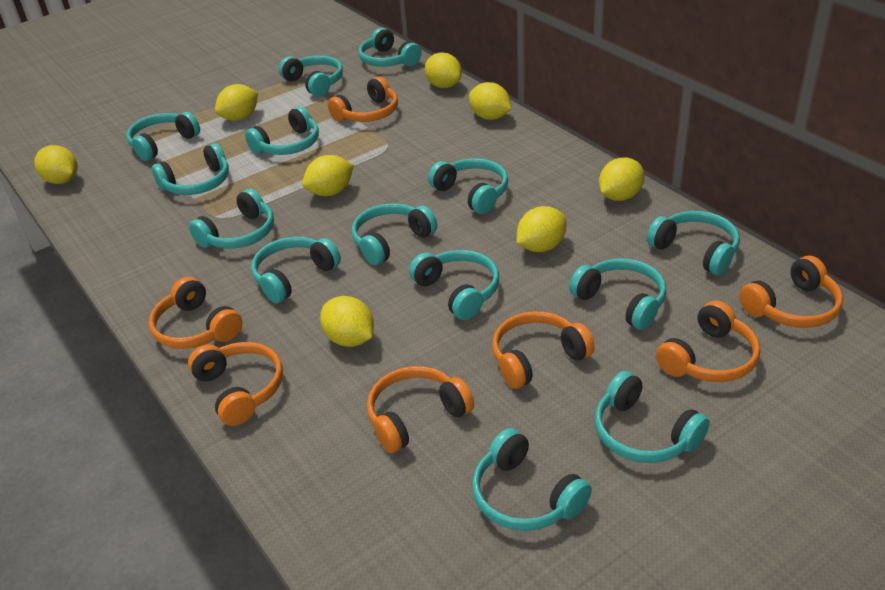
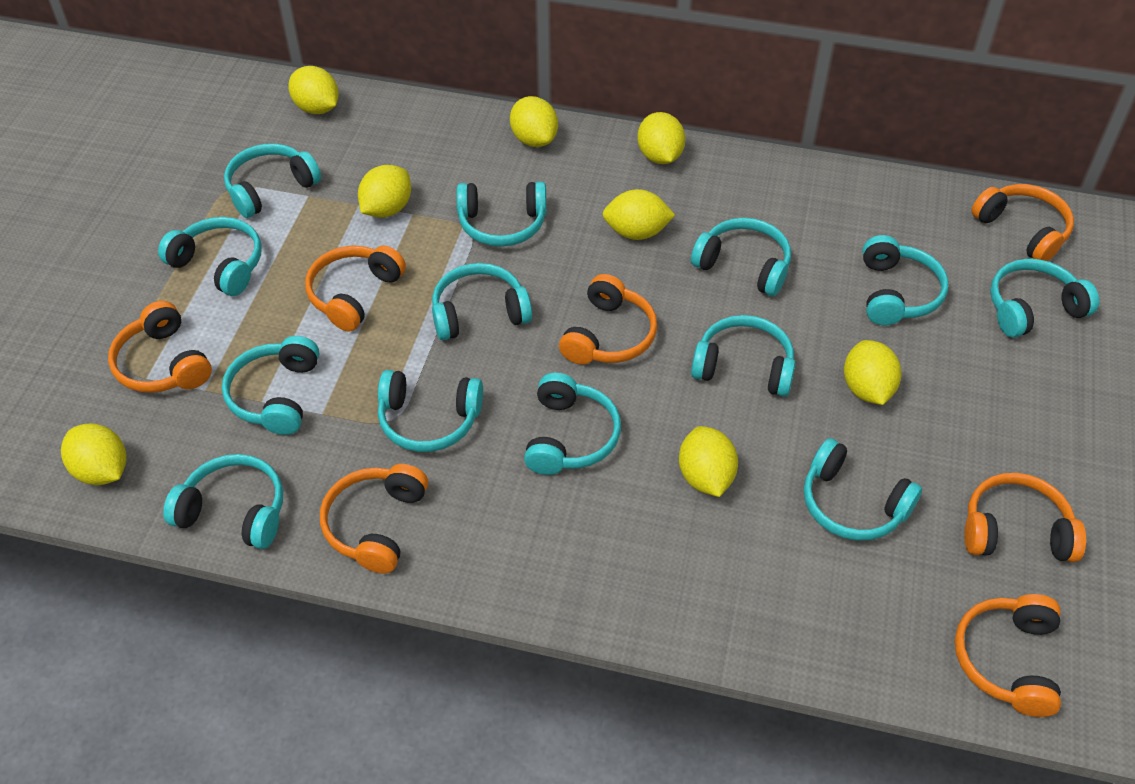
turquoise headphones: 14 -> 13

